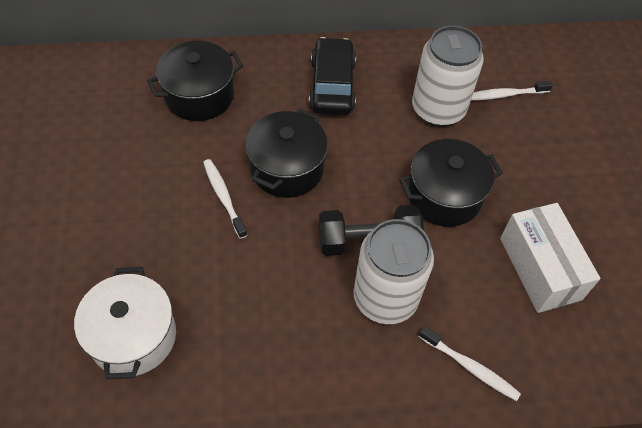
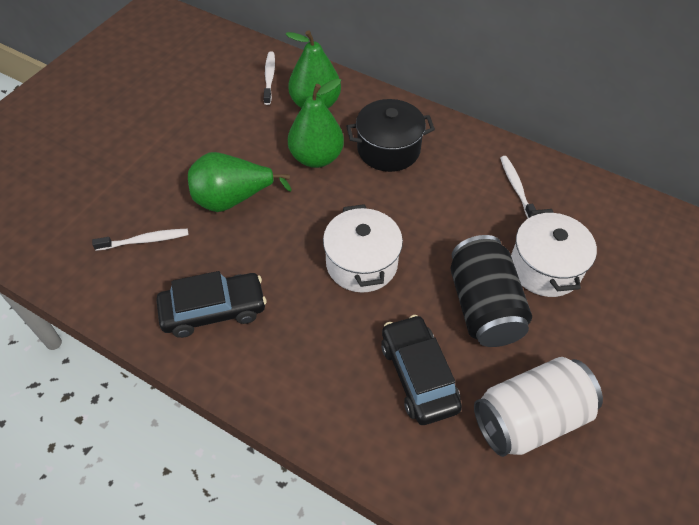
black can: 0 -> 1
black car: 1 -> 2
black dumbbell: 1 -> 0
black pot: 3 -> 1
green pear: 0 -> 3
white box: 1 -> 0
white can: 2 -> 1
white pot: 1 -> 2

